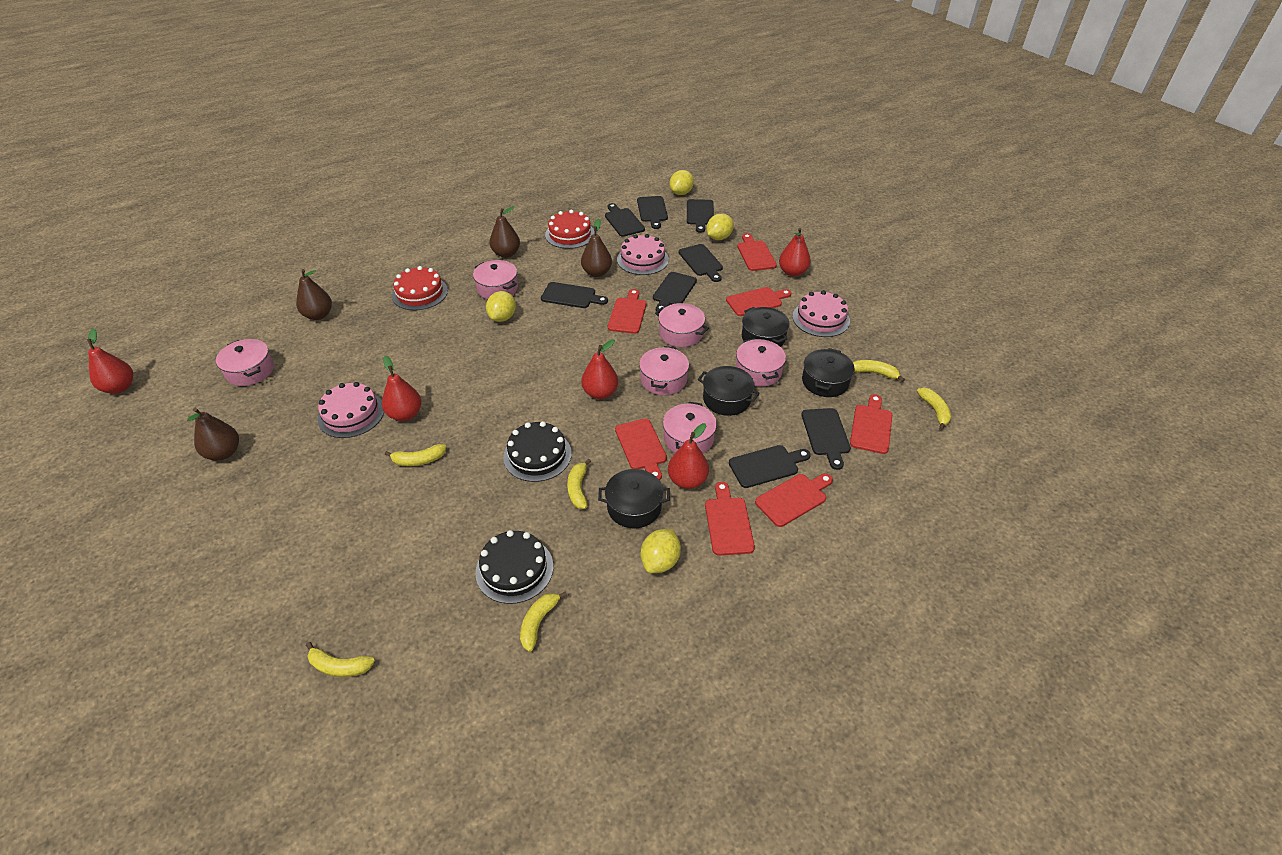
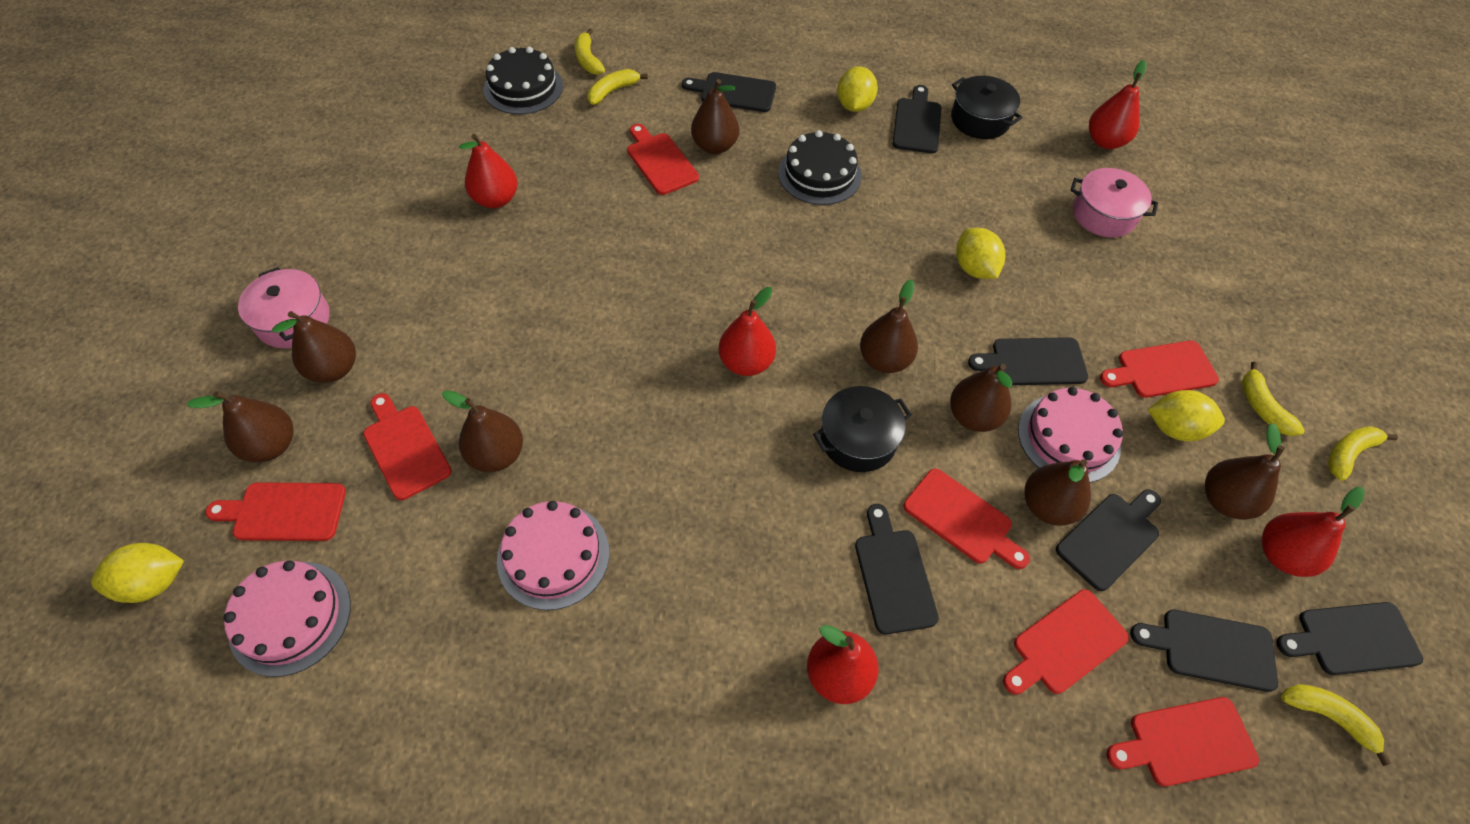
black cutting board: 8 -> 7
black pot: 4 -> 2
brown pear: 4 -> 8
pink pot: 6 -> 2
red cake: 2 -> 0
yellow banana: 6 -> 5

